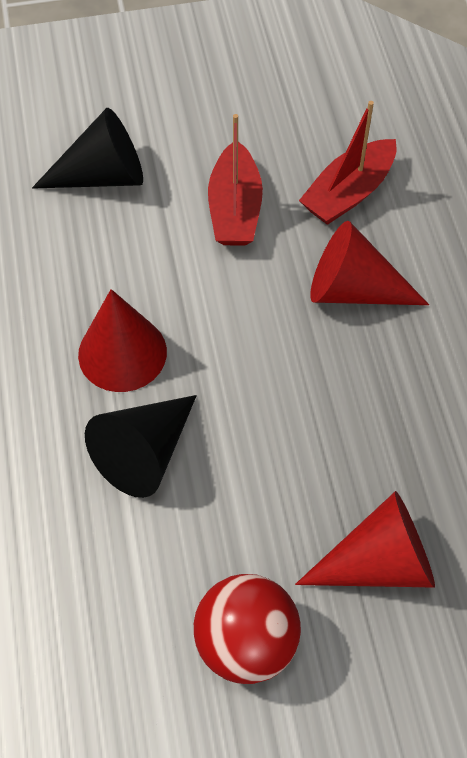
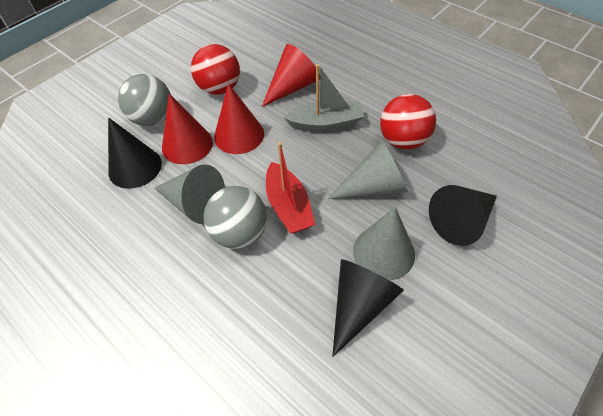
black cone: 2 -> 3
grey ball: 0 -> 2
grey boat: 0 -> 1
grey cone: 0 -> 3
red ball: 1 -> 2
red boat: 2 -> 1

